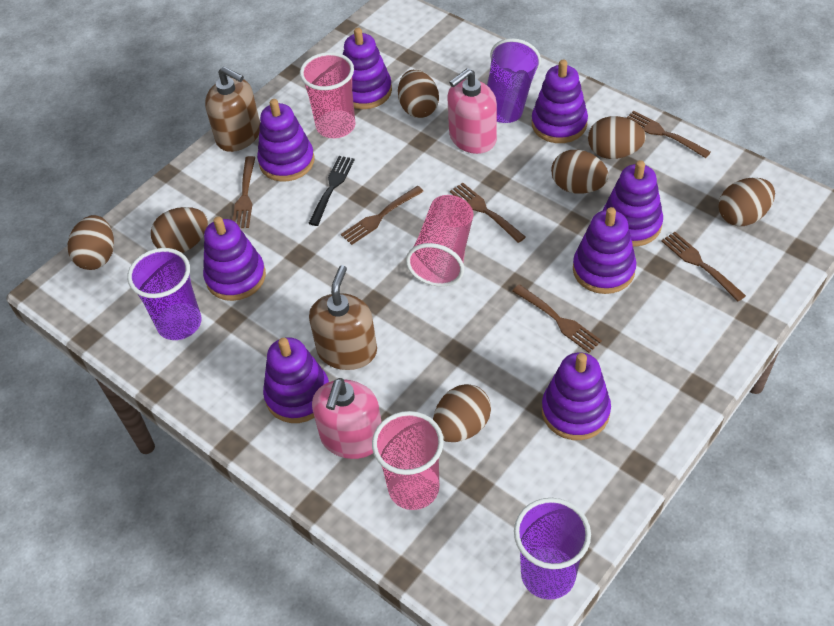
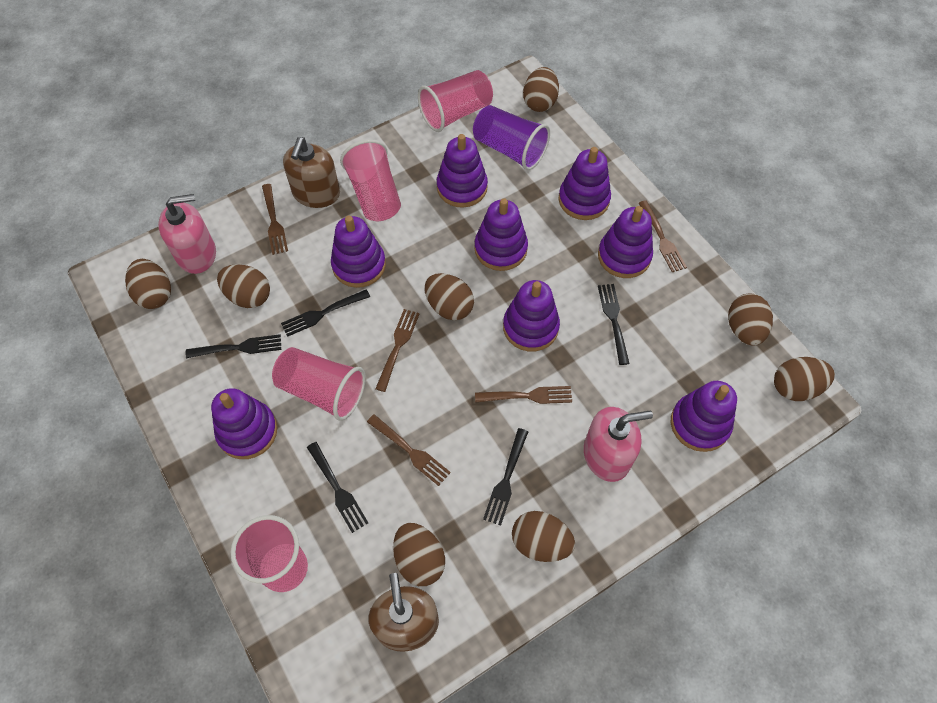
black fork: 1 -> 5
brown egg: 7 -> 8
brown fork: 6 -> 5
pink cup: 3 -> 4
purple cup: 3 -> 1

